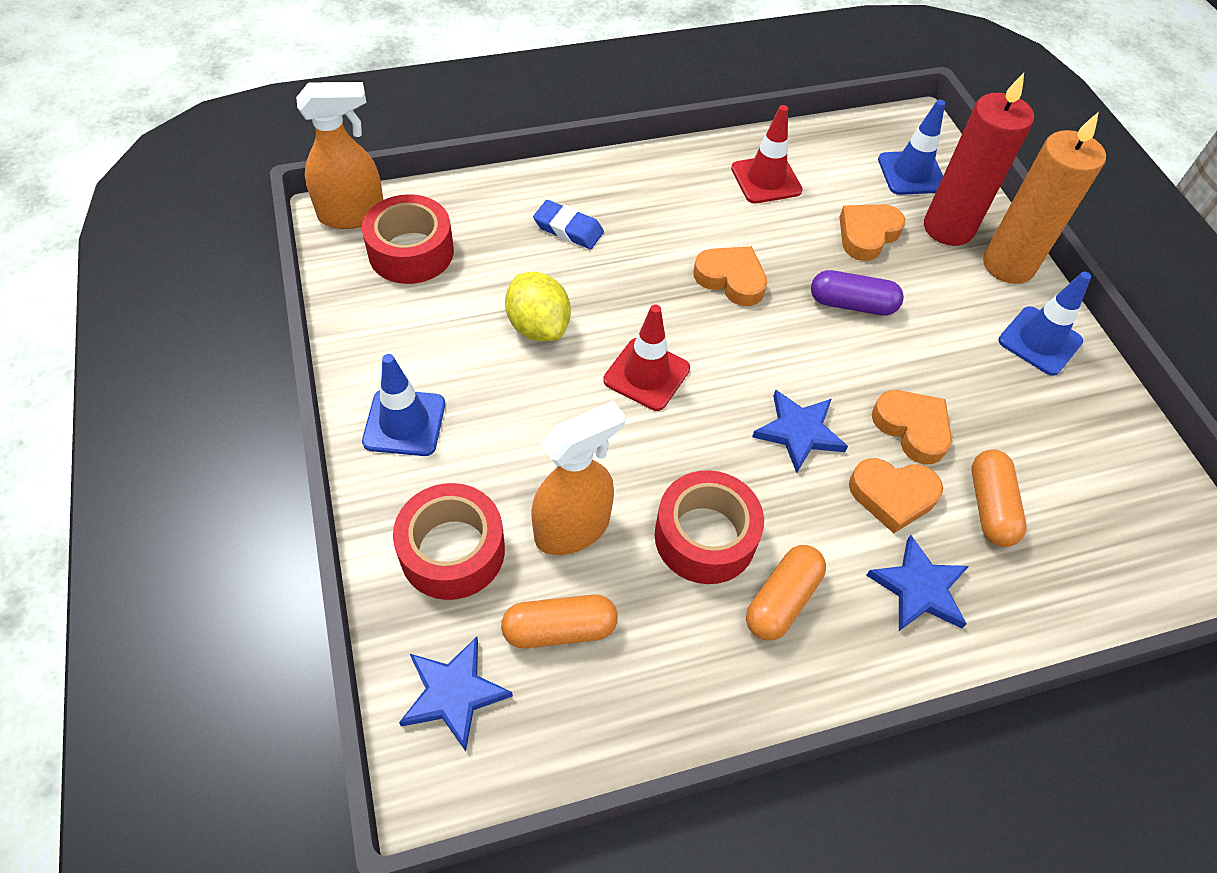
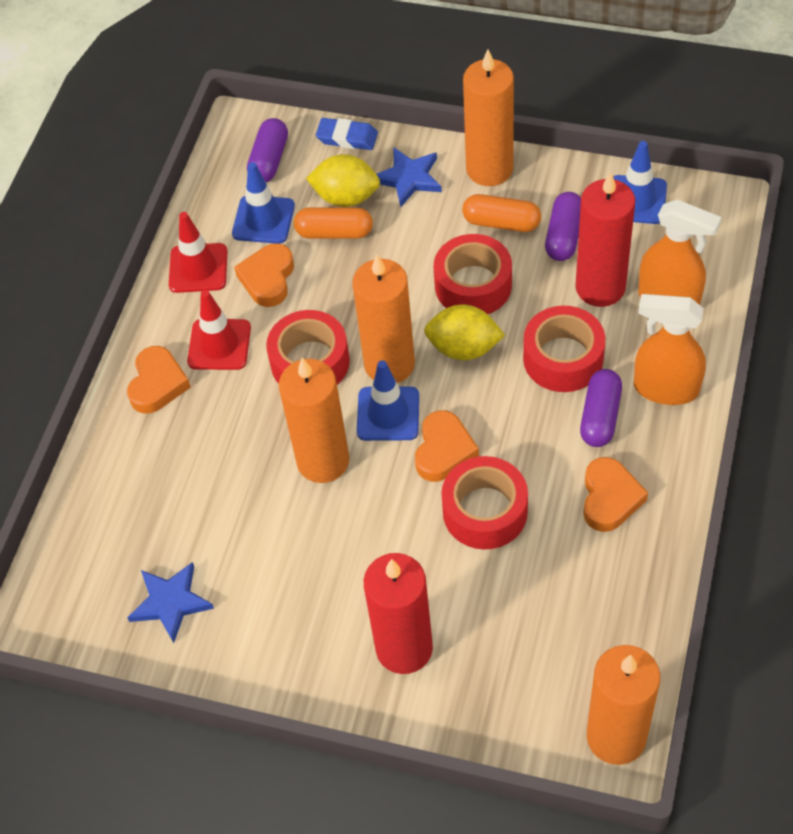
blue star: 3 -> 2
orange candle: 1 -> 4
orange capsule: 3 -> 2
purple capsule: 1 -> 3
red candle: 1 -> 2
red tape: 3 -> 4
yellow lemon: 1 -> 2

